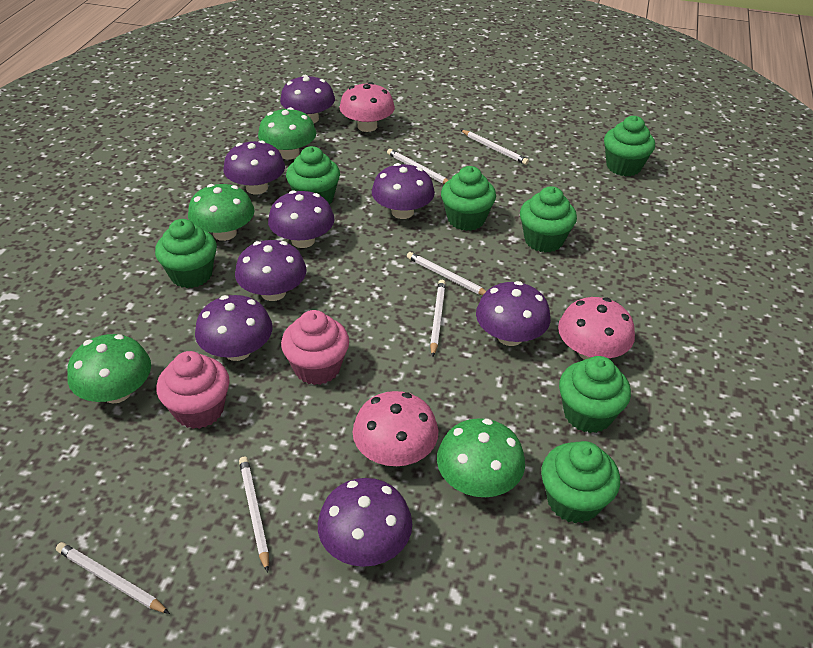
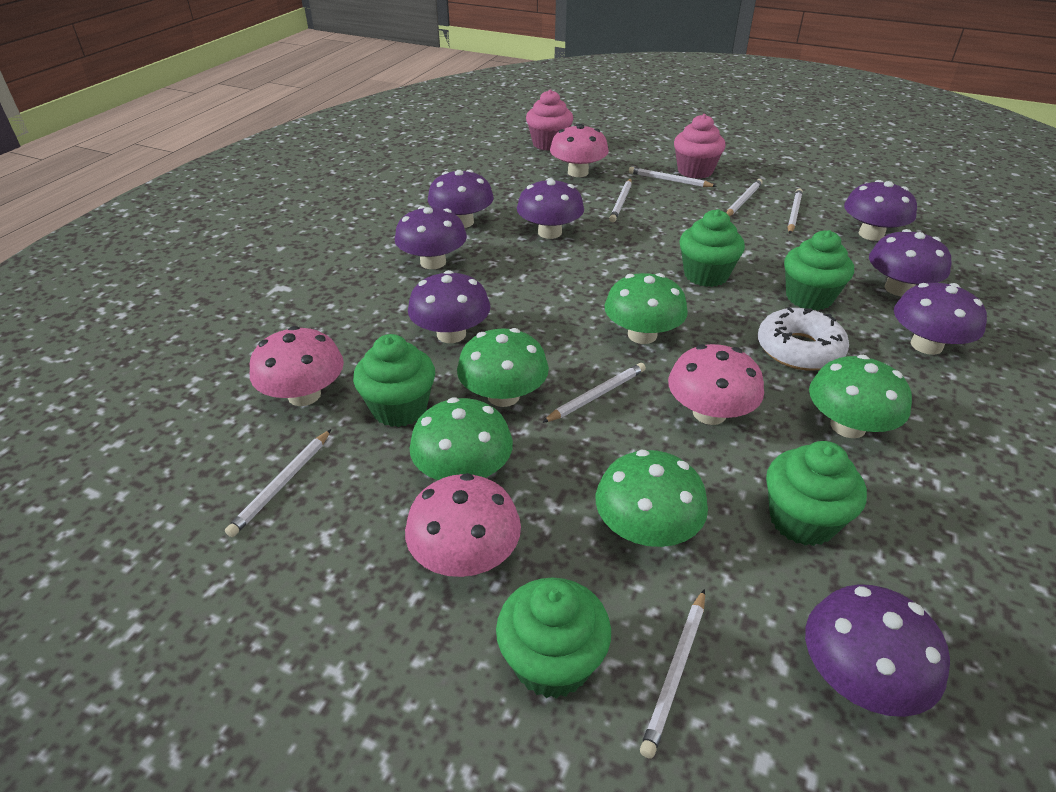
green cupcake: 7 -> 5
green mushroom: 4 -> 5
pink mushroom: 3 -> 4
white donut: 0 -> 1
white pencil: 6 -> 7

